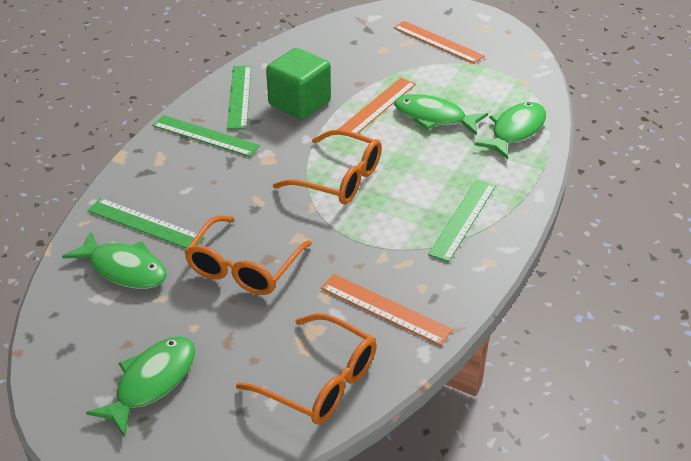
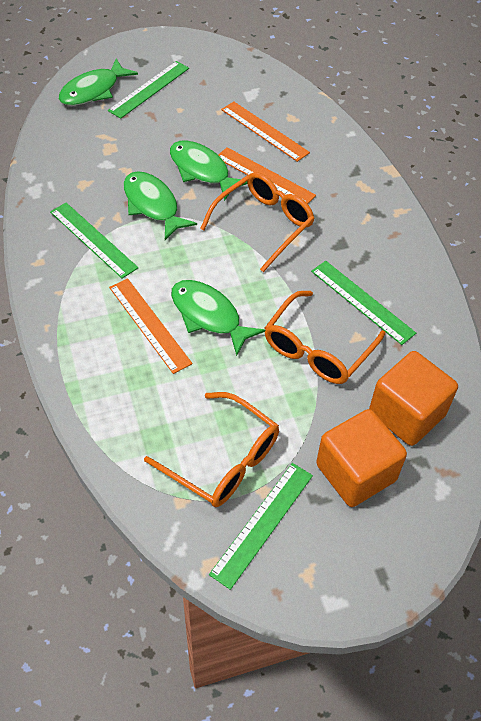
green cube: 1 -> 0
orange cube: 0 -> 2

